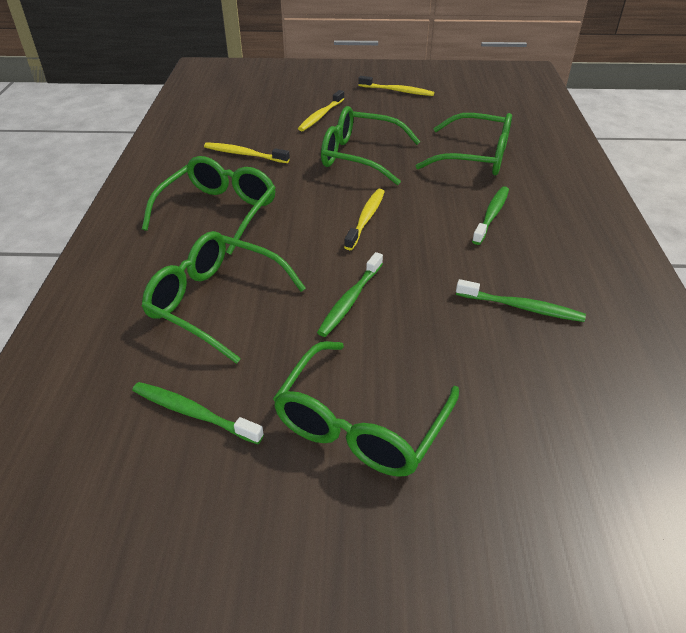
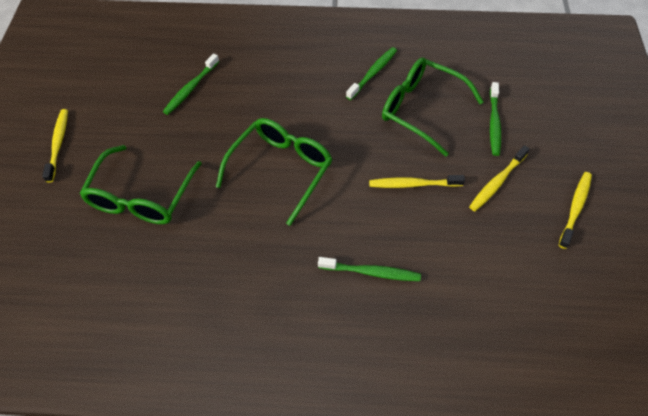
green glasses: 5 -> 3

